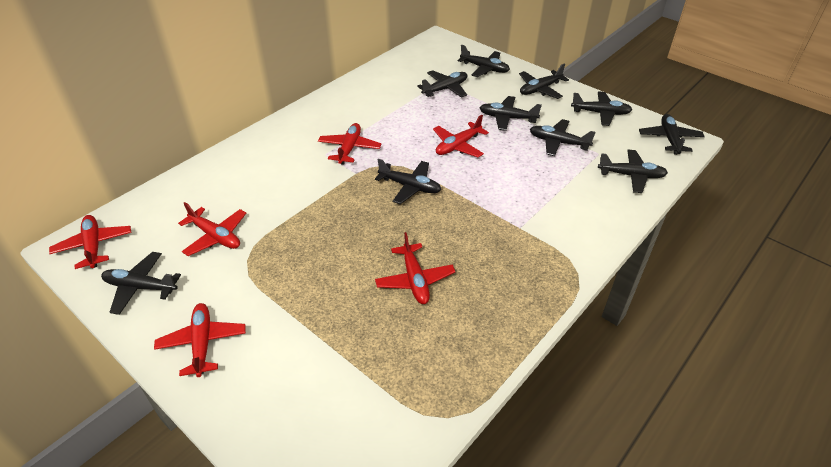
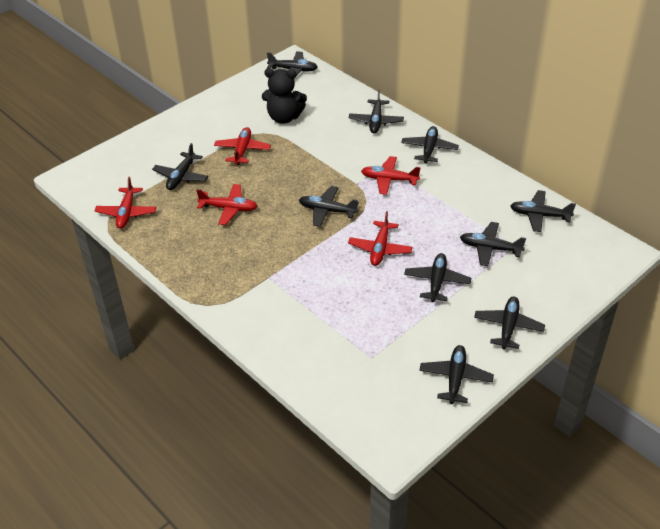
black teddy bear: 0 -> 1
red plane: 6 -> 5

